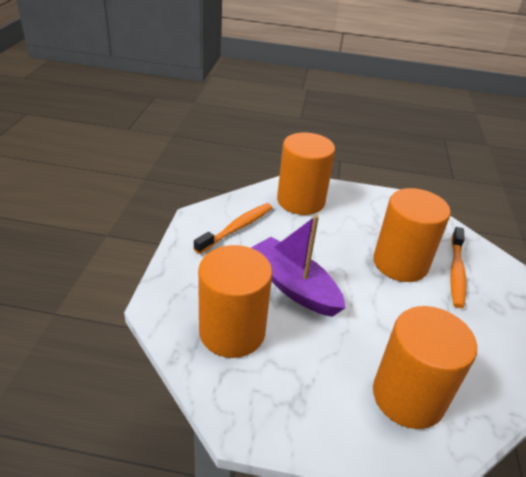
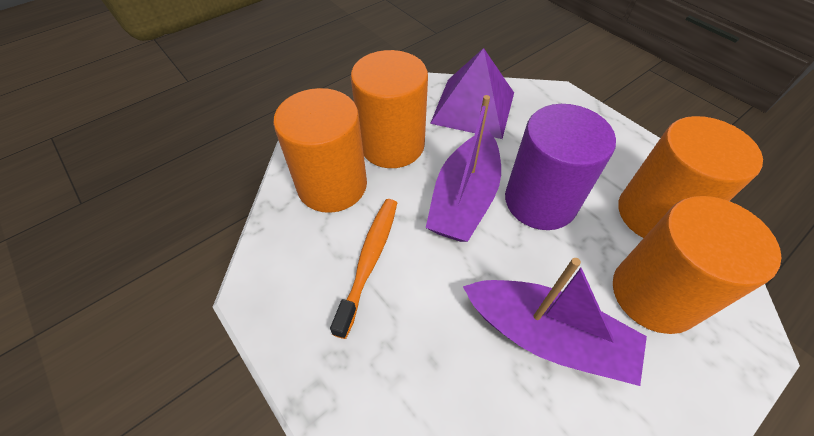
orange toothbrush: 2 -> 1
purple boat: 1 -> 2
purple cylinder: 0 -> 1
purple pyramid: 0 -> 1

